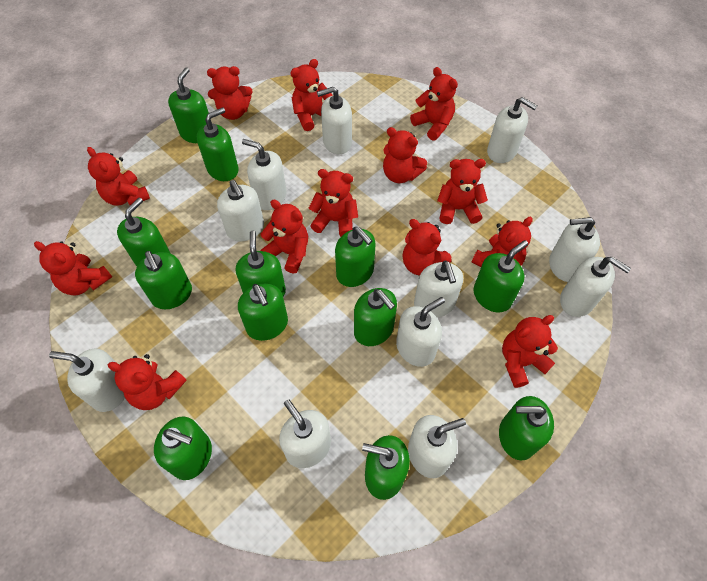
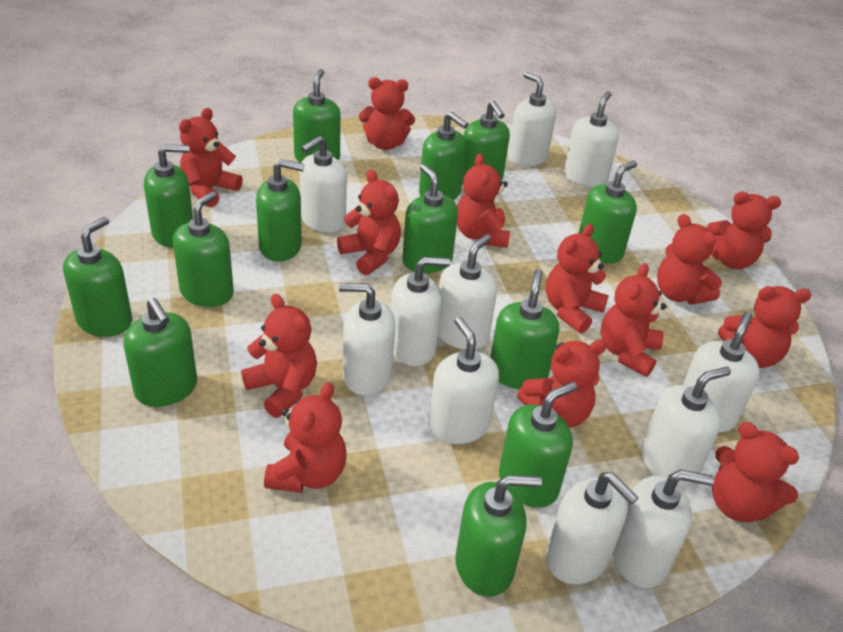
green soap dispenser: 12 -> 13

